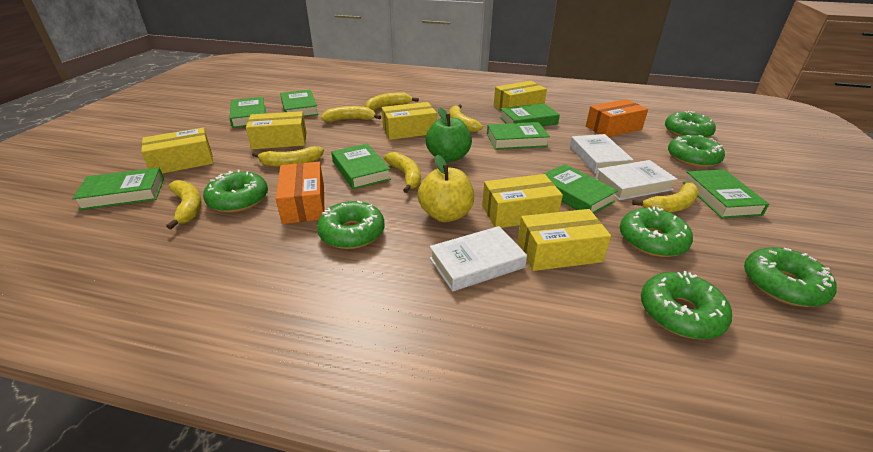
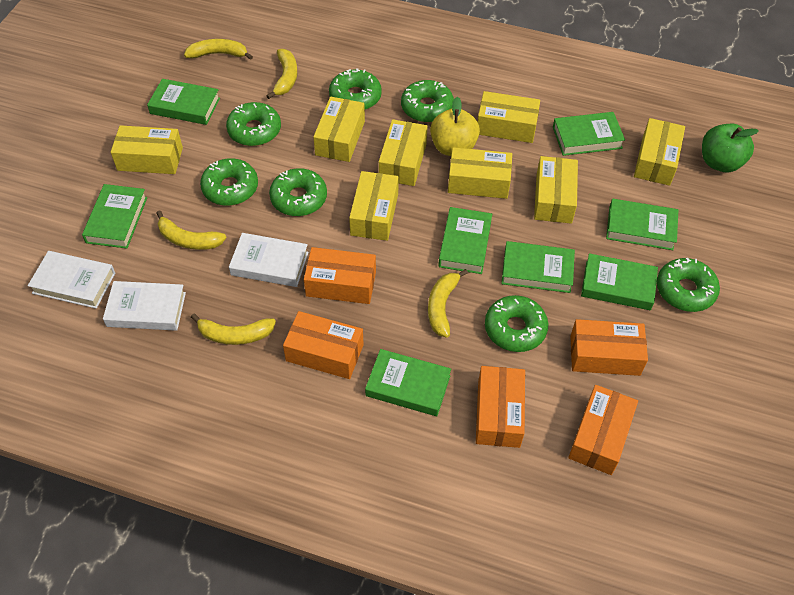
orange box: 2 -> 5
yellow banana: 7 -> 5
yellow box: 6 -> 8

